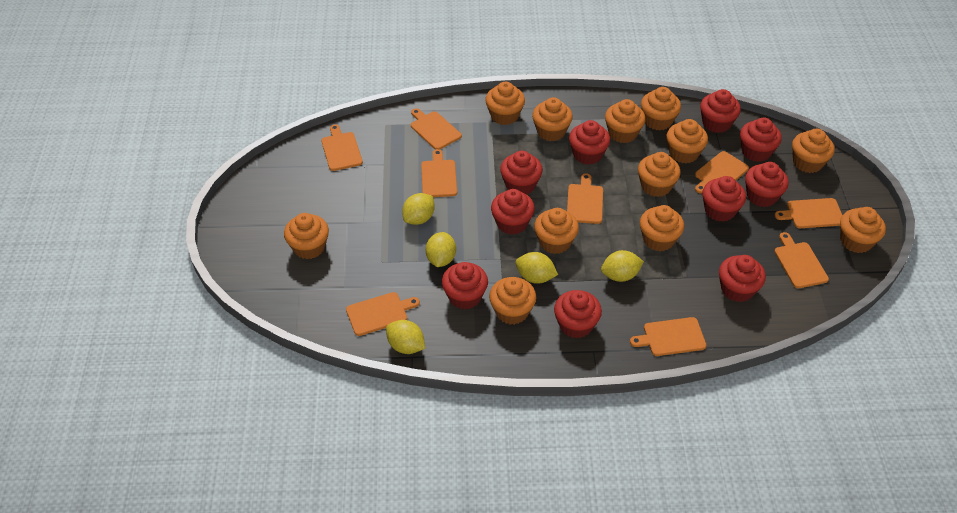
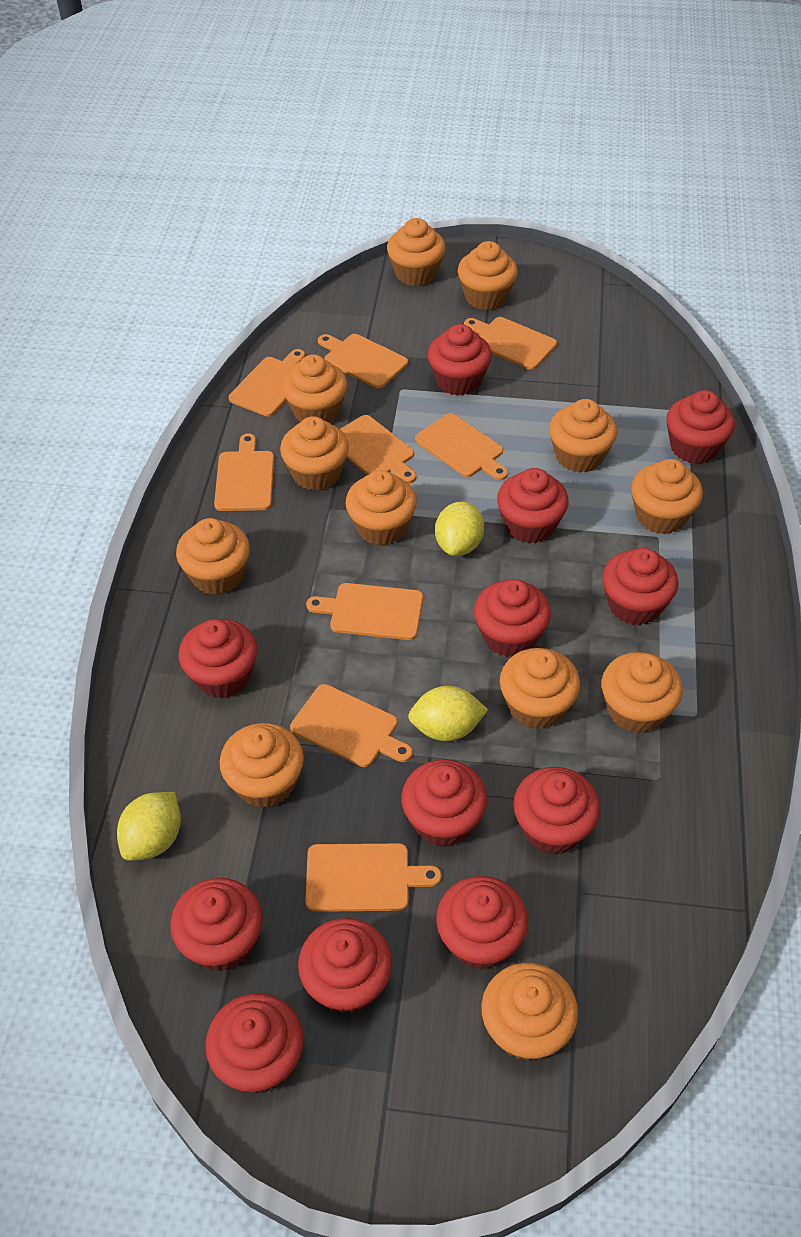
red cupcake: 10 -> 12
yellow lemon: 5 -> 3

